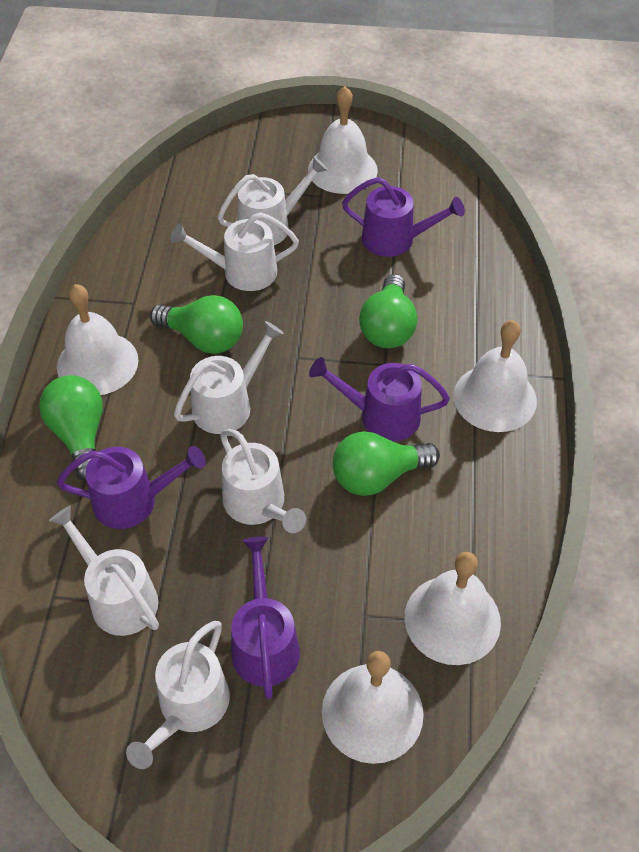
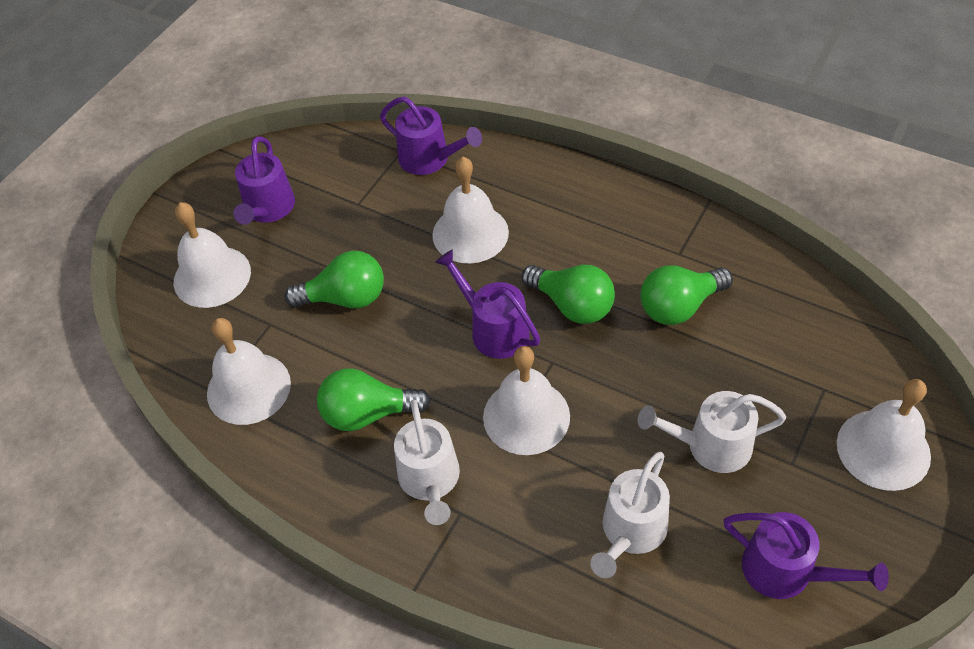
white watering can: 6 -> 3

